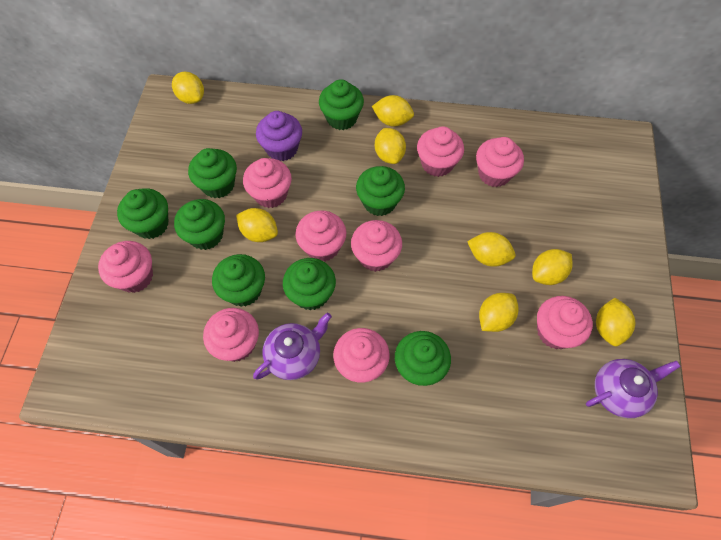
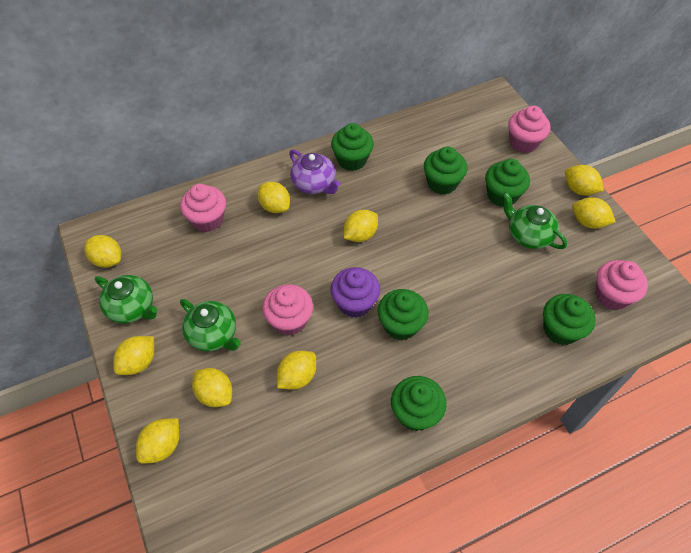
green cupcake: 8 -> 6
green teapot: 0 -> 3
pink cupcake: 9 -> 4
purple teapot: 2 -> 1
yellow lemon: 8 -> 9

